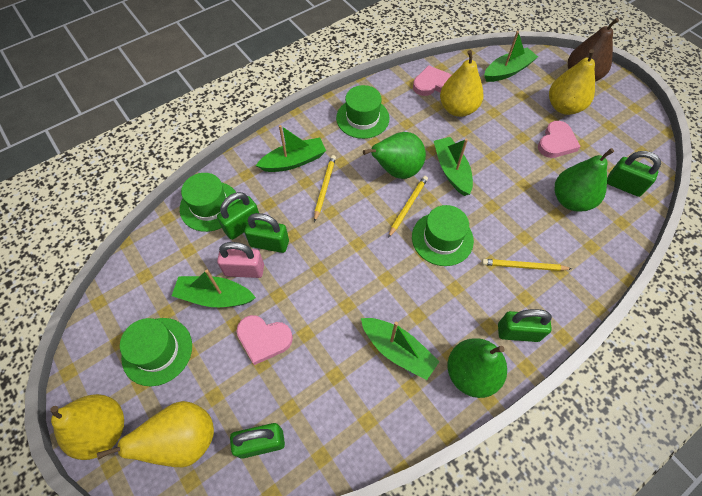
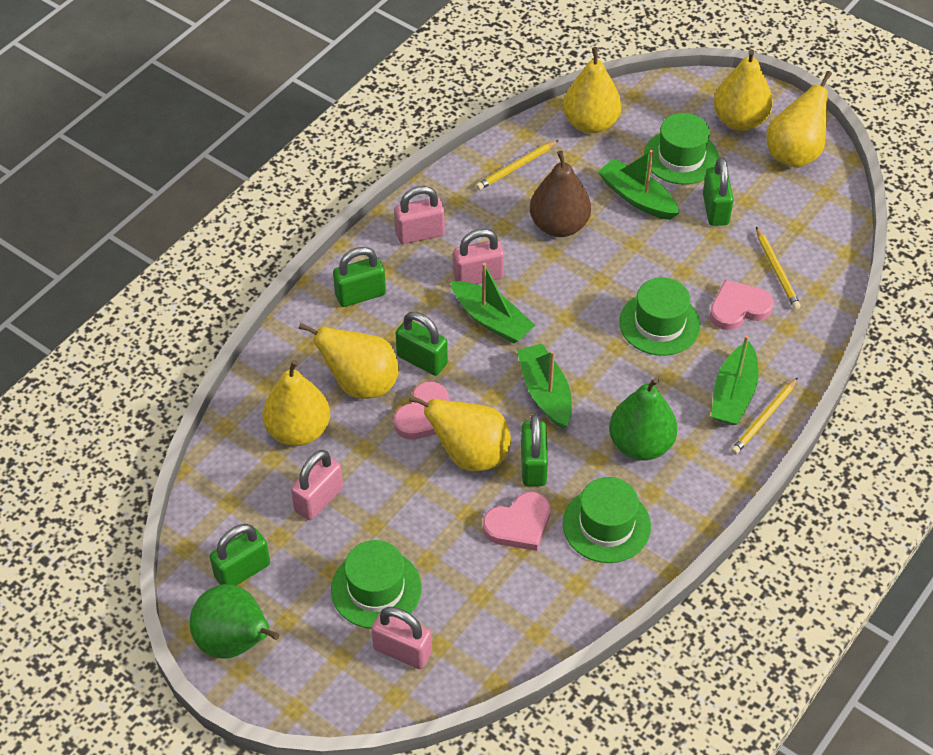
green boat: 5 -> 4
green pear: 3 -> 2
pink padlock: 1 -> 4
yellow pear: 4 -> 6

